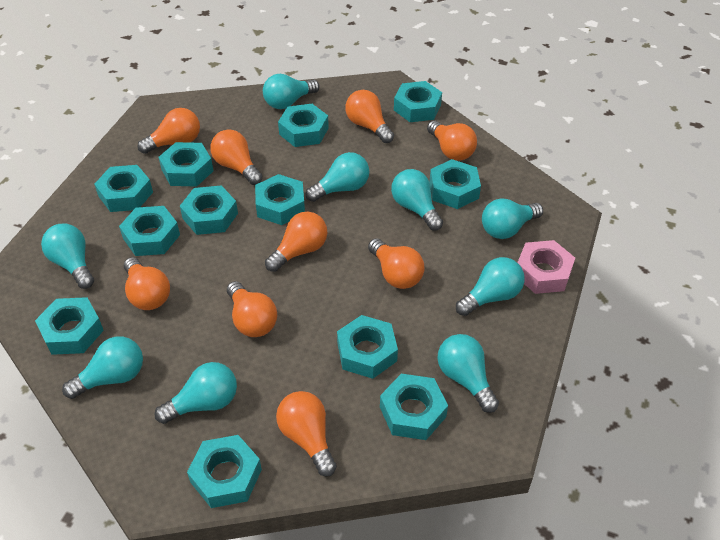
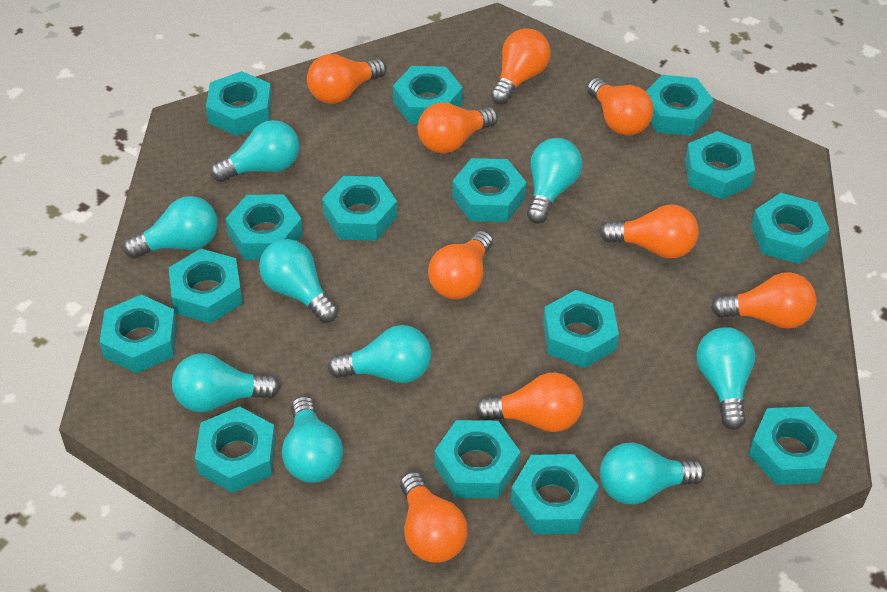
pink nut: 1 -> 0
turquoise nut: 12 -> 15

